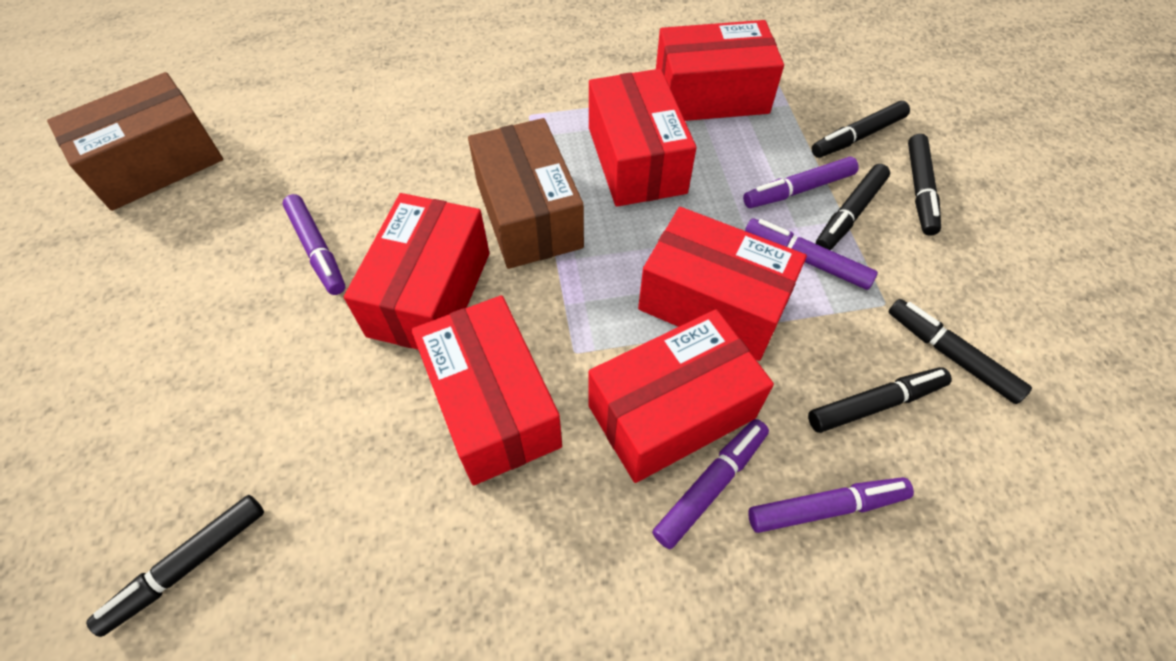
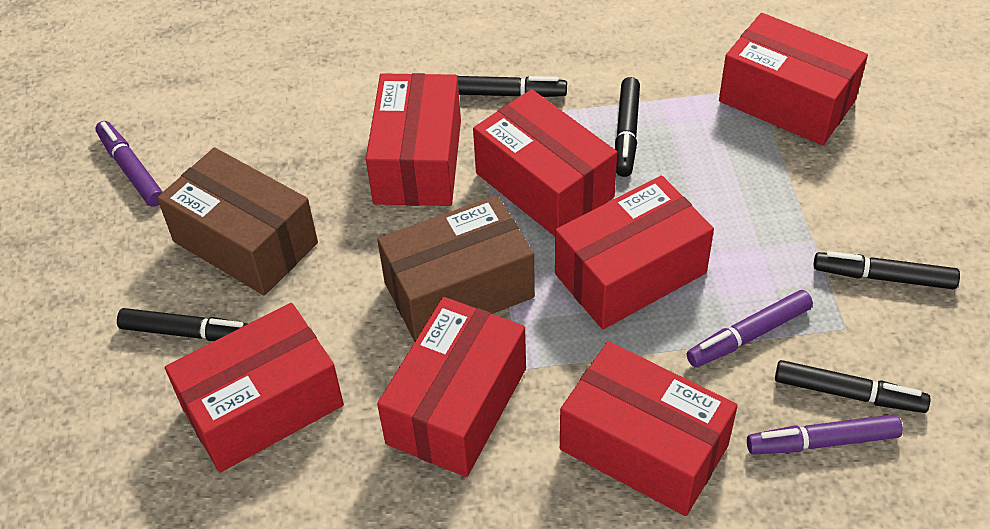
black marker: 6 -> 5
purple marker: 5 -> 3
red box: 6 -> 7

